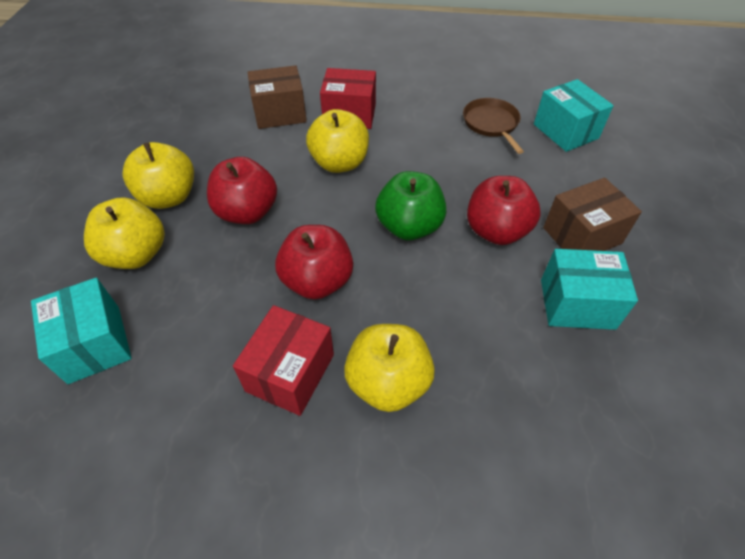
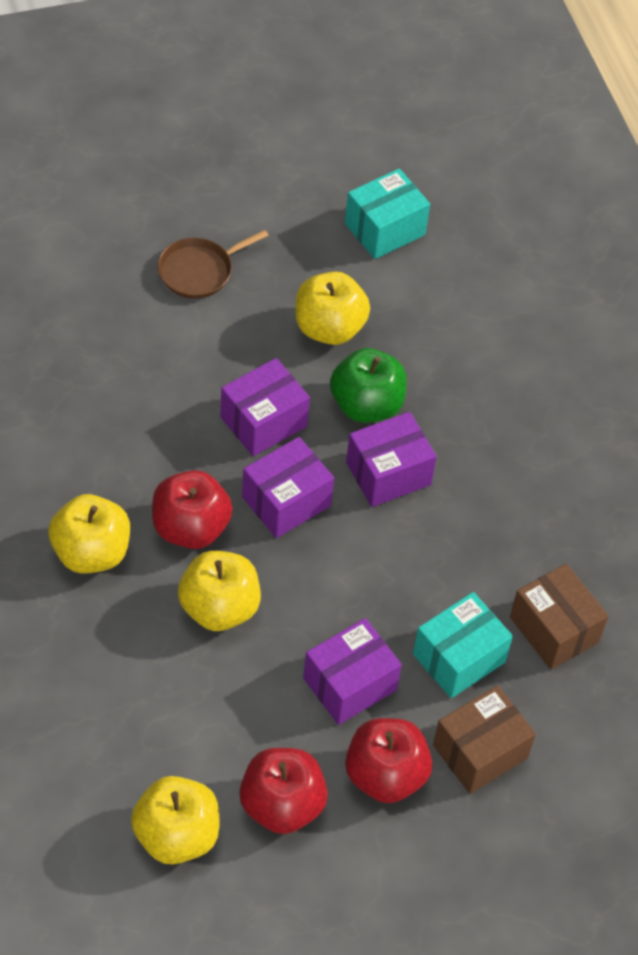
purple box: 0 -> 4
red box: 2 -> 0
turquoise box: 3 -> 2

